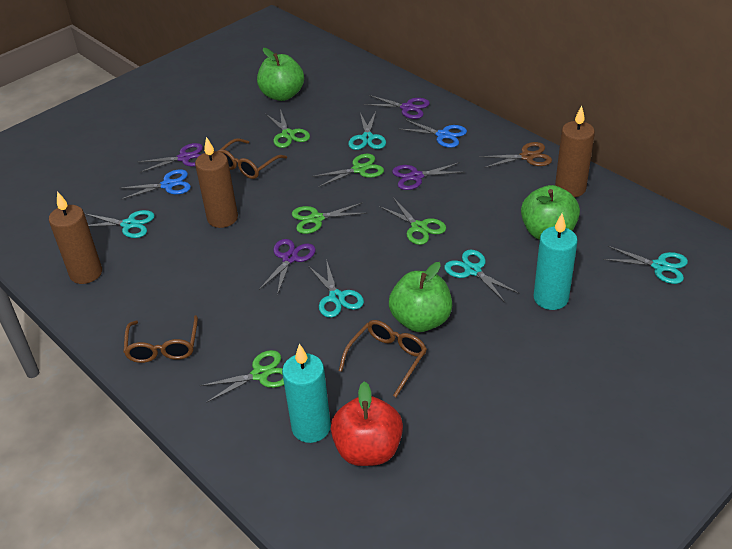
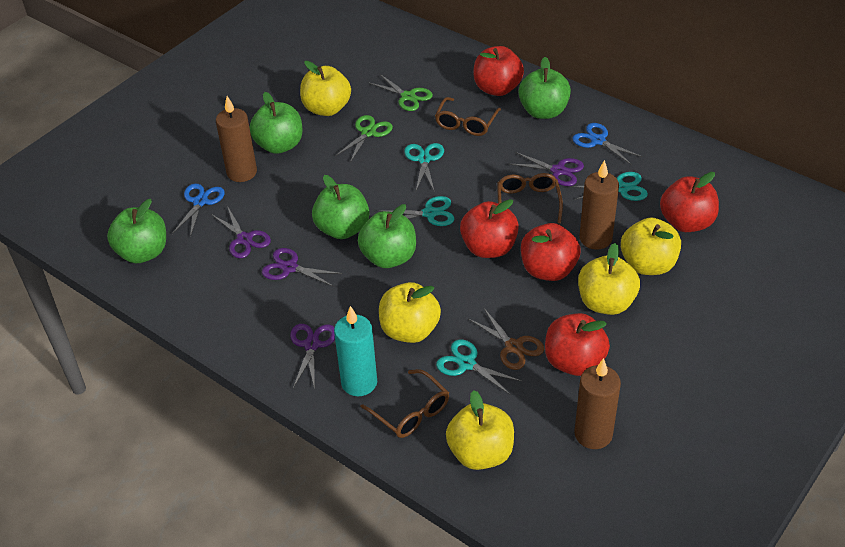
green apple: 3 -> 5
green scissors: 5 -> 2
red apple: 1 -> 5
turquoise candle: 2 -> 1
turquoise scissors: 5 -> 4
yellow apple: 0 -> 5

